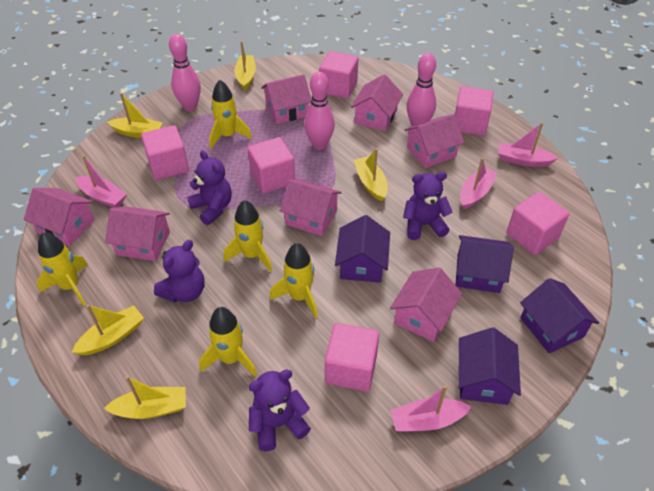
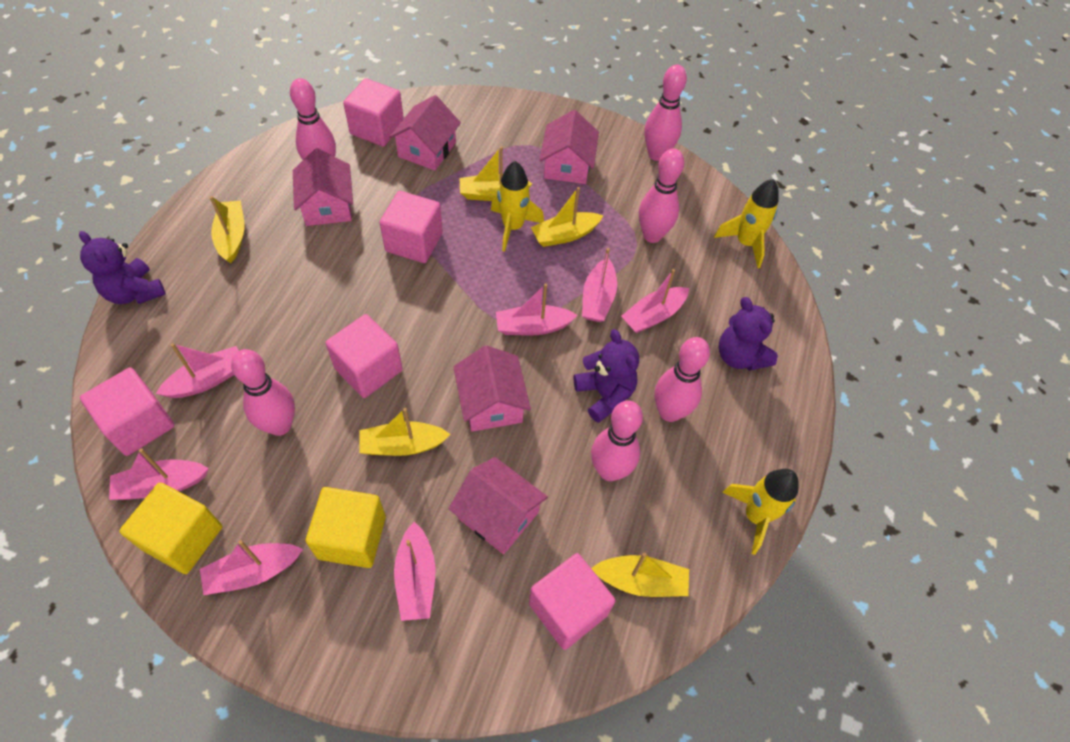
pink boat: 4 -> 7
pink bowling pin: 3 -> 6
pink cube: 6 -> 5
pink house: 7 -> 5
purple house: 4 -> 0
purple teddy bear: 4 -> 3
yellow cube: 0 -> 2
yellow rocket: 5 -> 3

